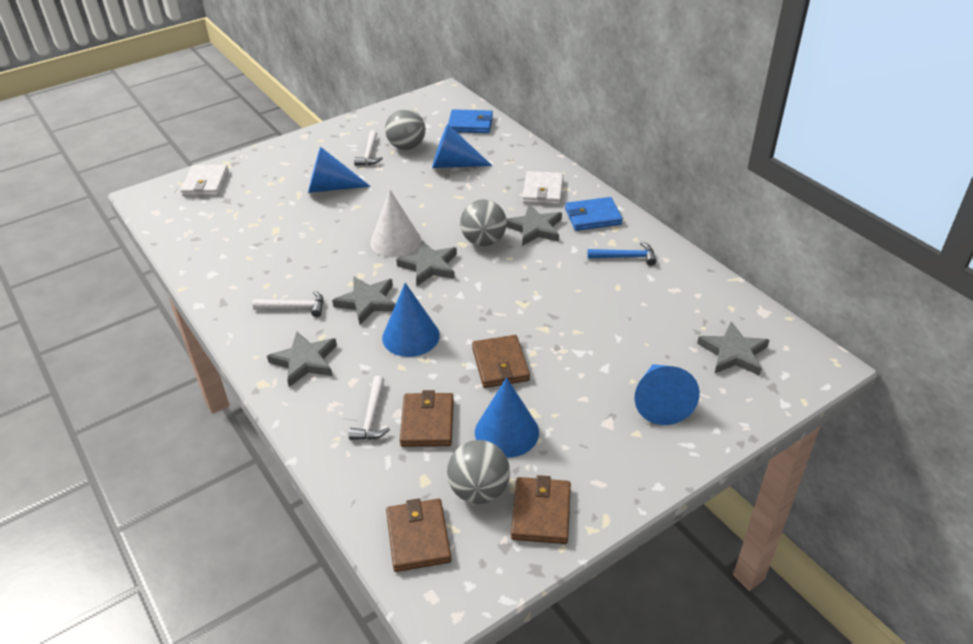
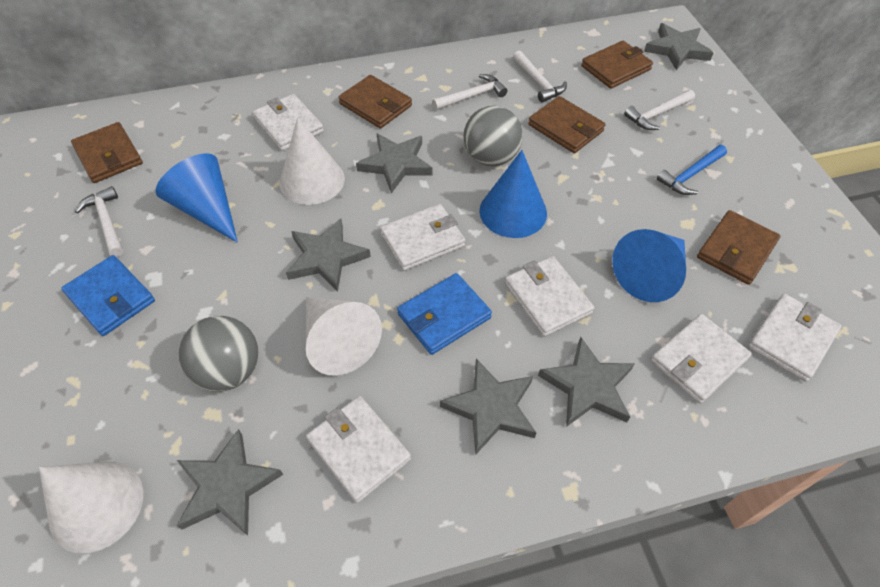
blue cone: 5 -> 3
brown wallet: 4 -> 5
grey ball: 3 -> 2
grey star: 5 -> 6
white cone: 1 -> 3
white hammer: 3 -> 4
white wallet: 2 -> 6

